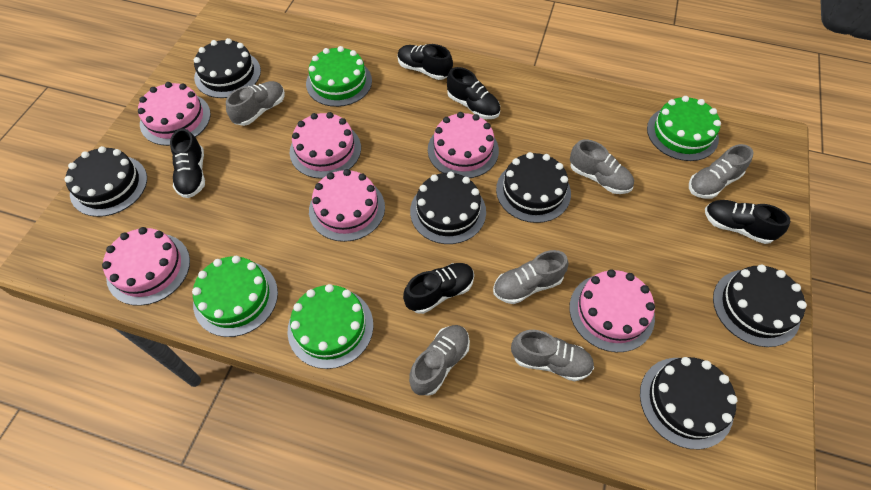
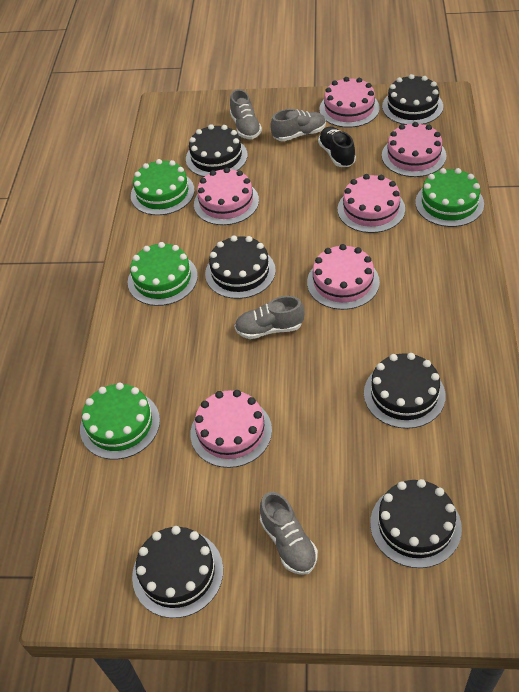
black shoe: 5 -> 1
grey shoe: 6 -> 4

